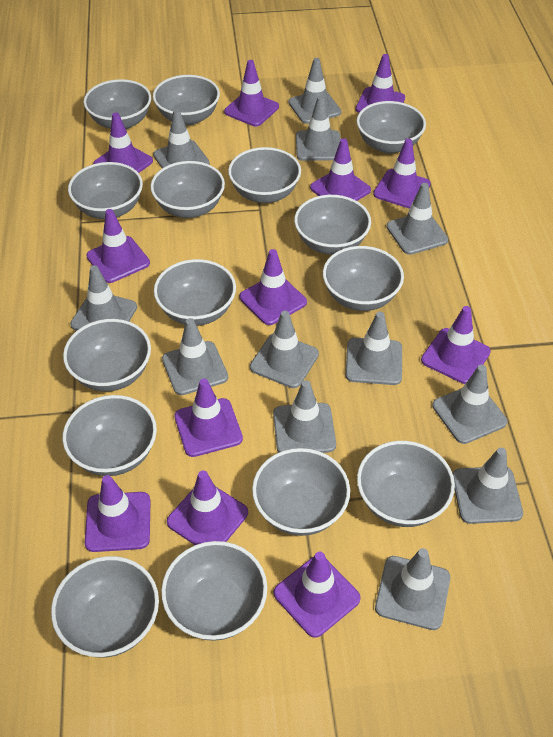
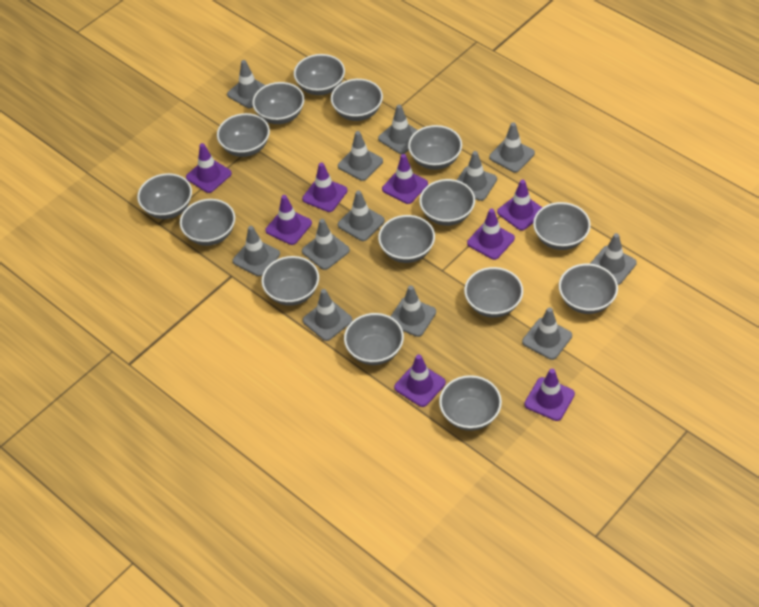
purple traffic cone: 12 -> 8

